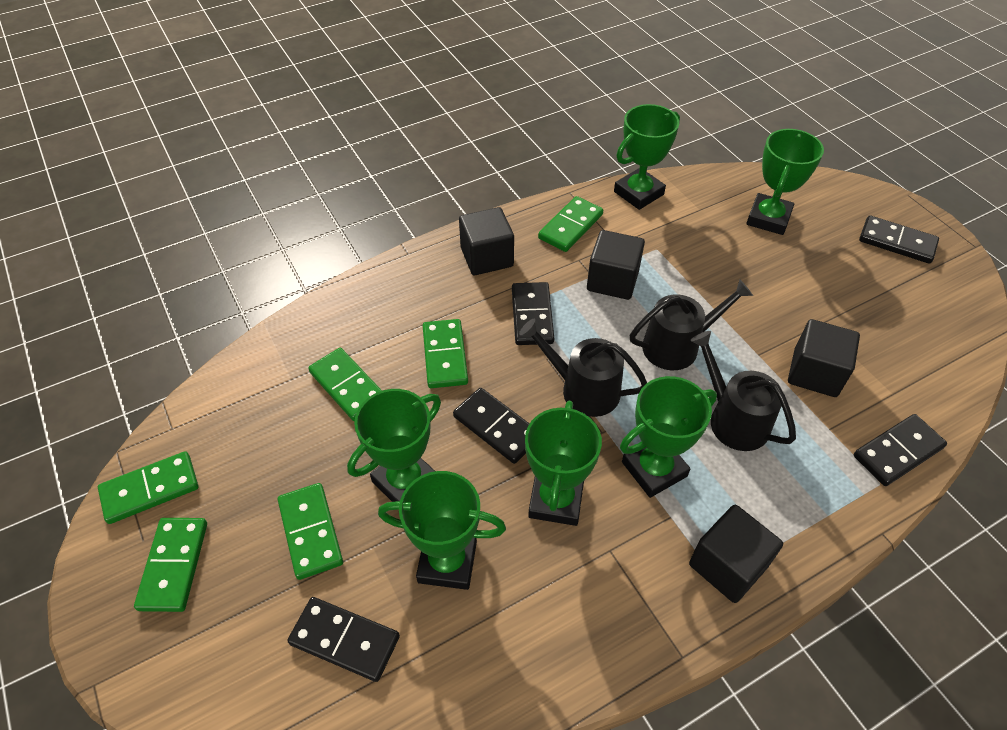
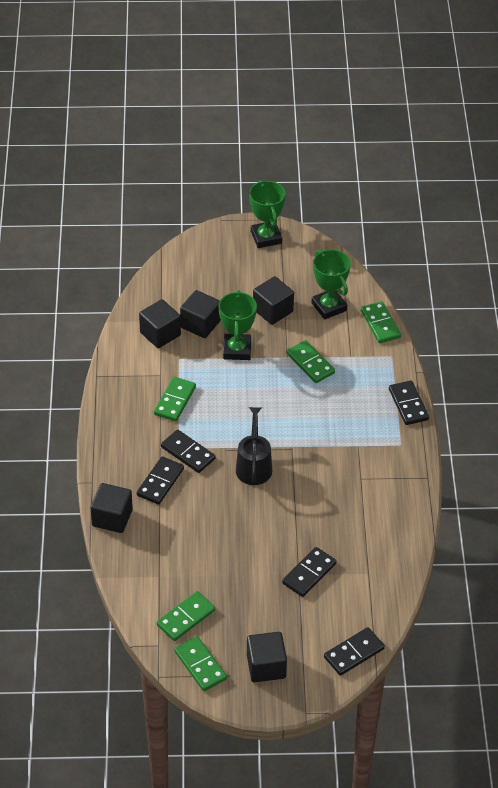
black cube: 4 -> 5
black watering can: 3 -> 1
green domino: 6 -> 5
green trophy: 6 -> 3

